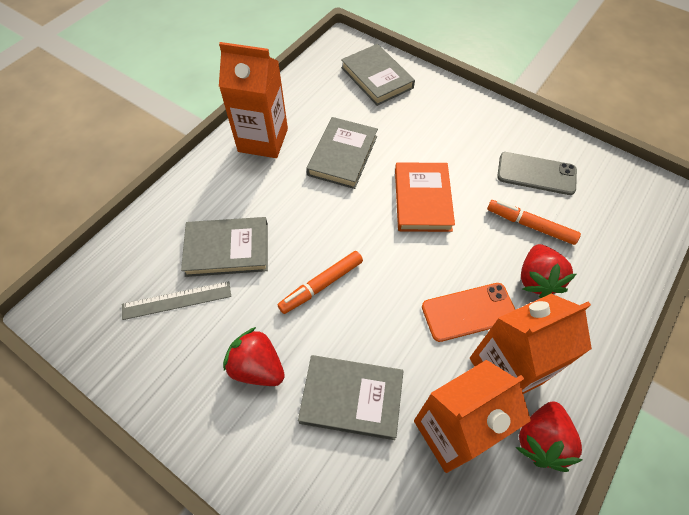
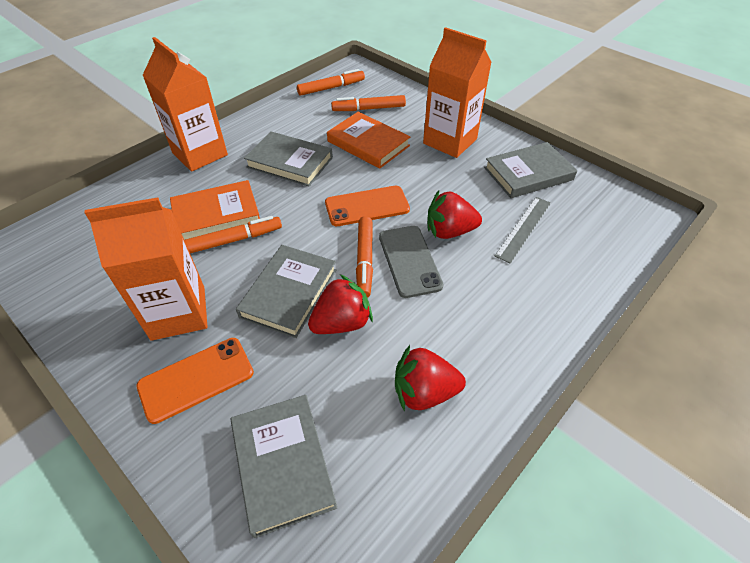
orange book: 1 -> 2
orange marker: 2 -> 4
orange phone: 1 -> 2

